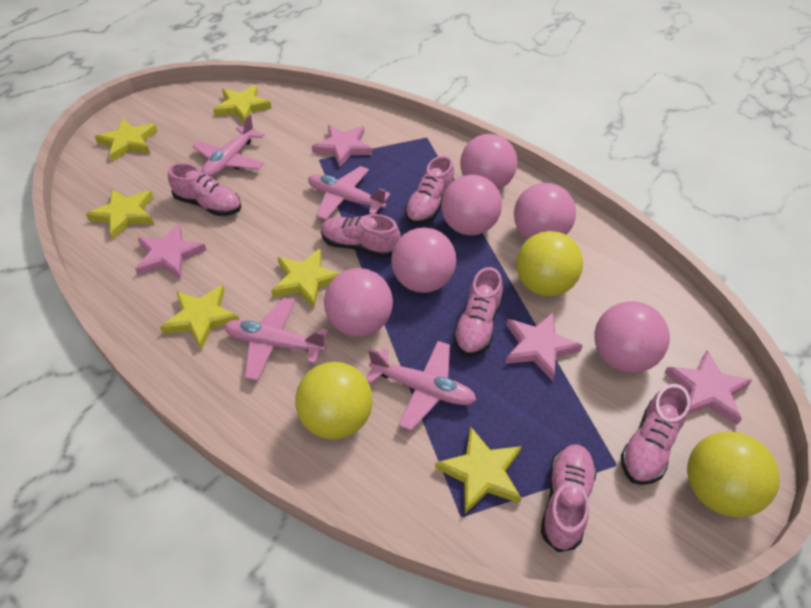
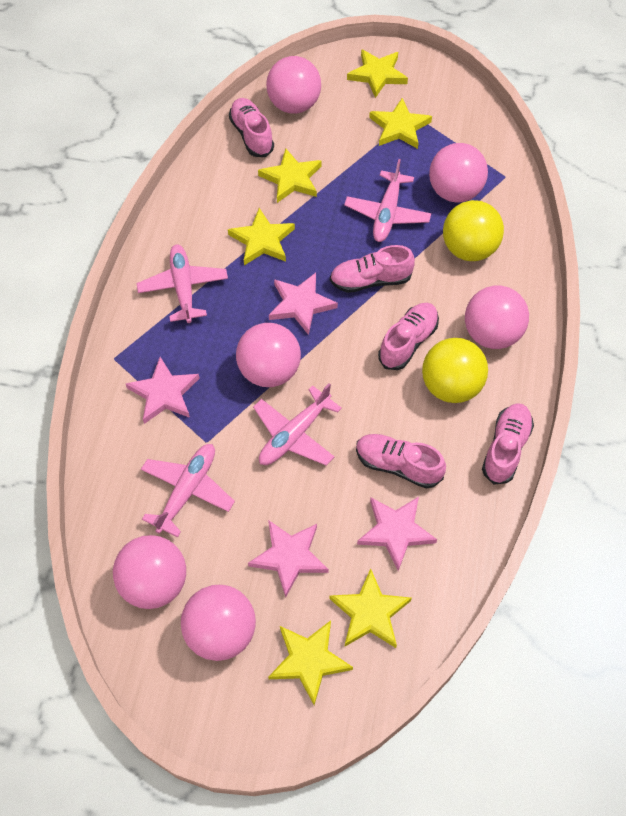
pink shoe: 6 -> 5
yellow ball: 3 -> 2

